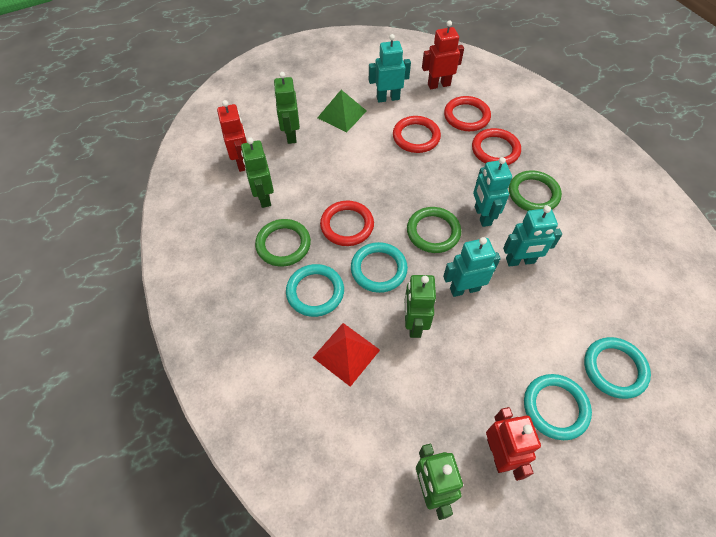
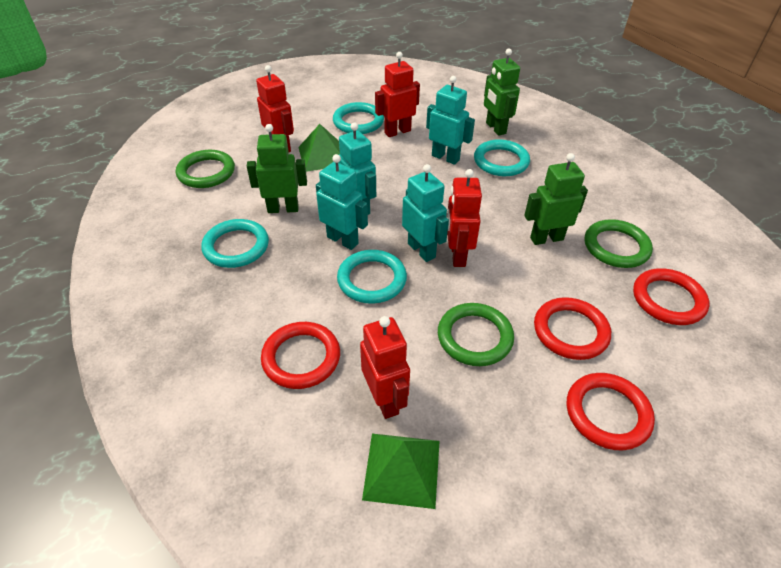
green pyramid: 1 -> 2
green robot: 4 -> 3
red pyramid: 1 -> 0
red robot: 3 -> 4

